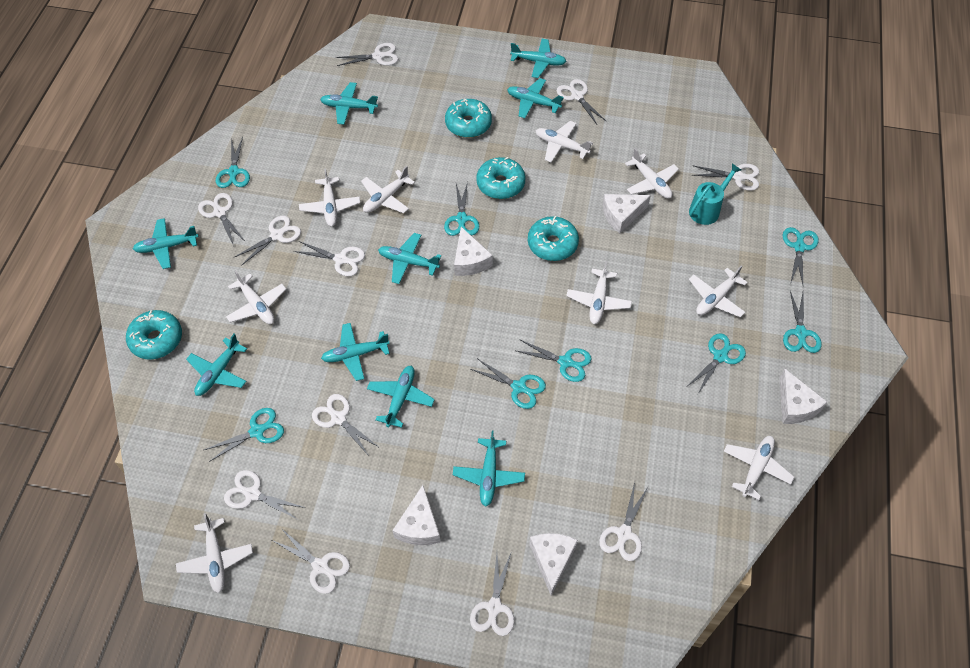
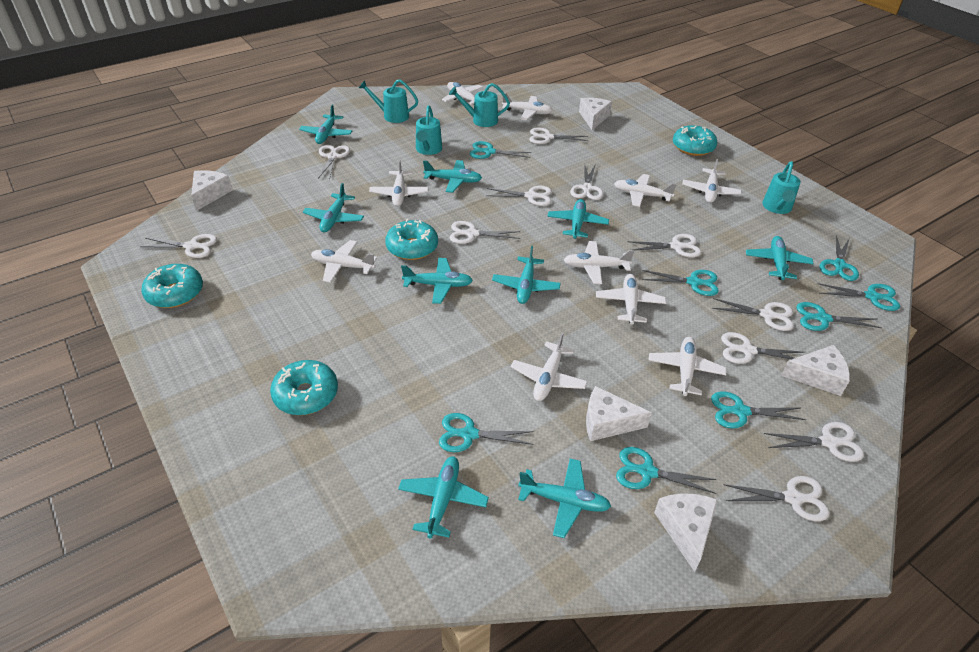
turquoise watering can: 1 -> 4
white plane: 9 -> 10

